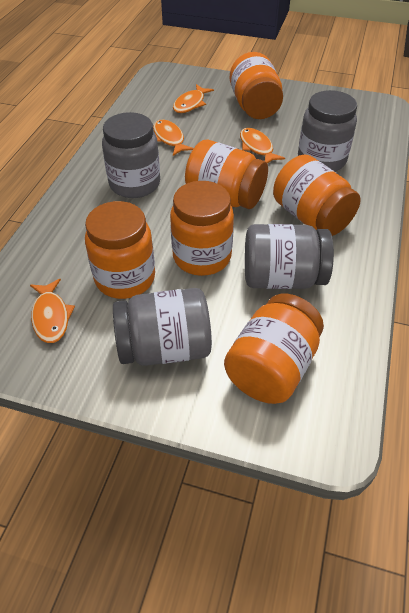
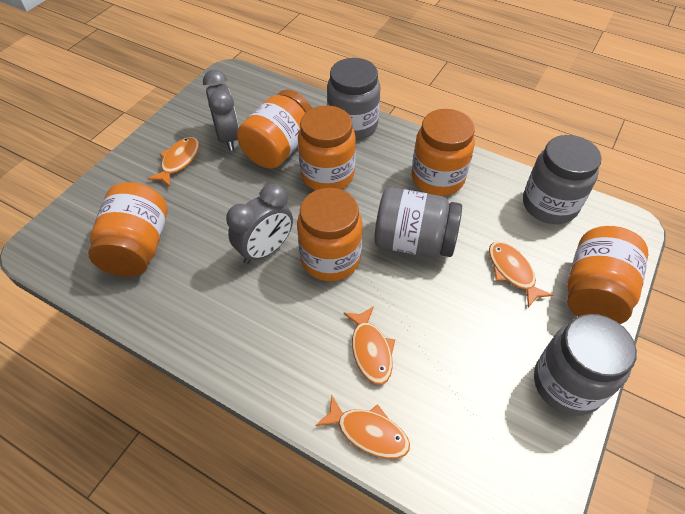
grey clock: 0 -> 2

